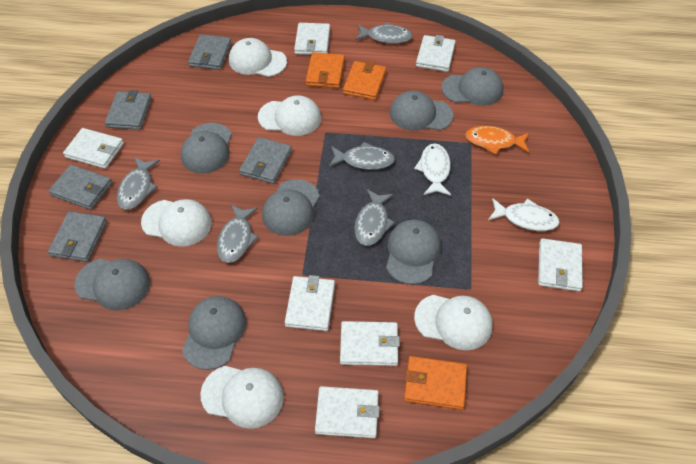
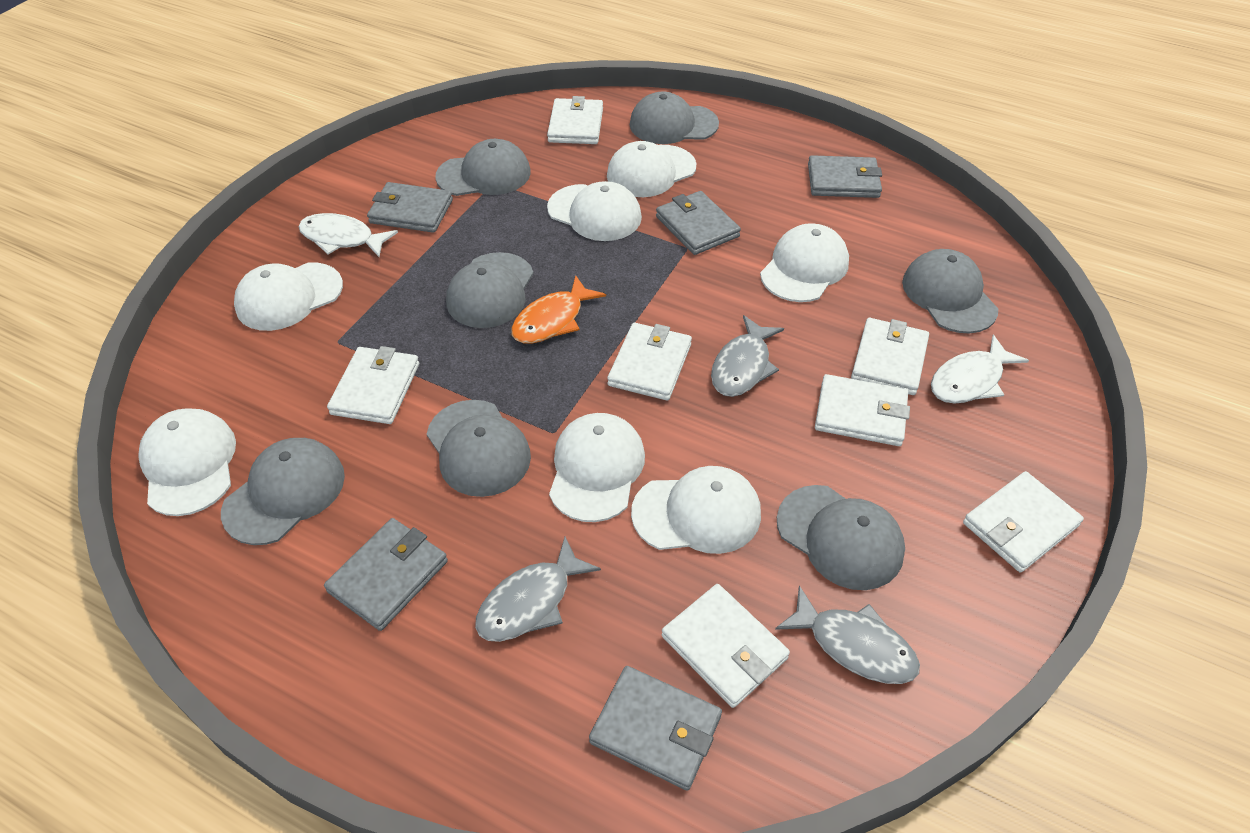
grey fish: 5 -> 3
orange wallet: 3 -> 0
white cap: 5 -> 7

